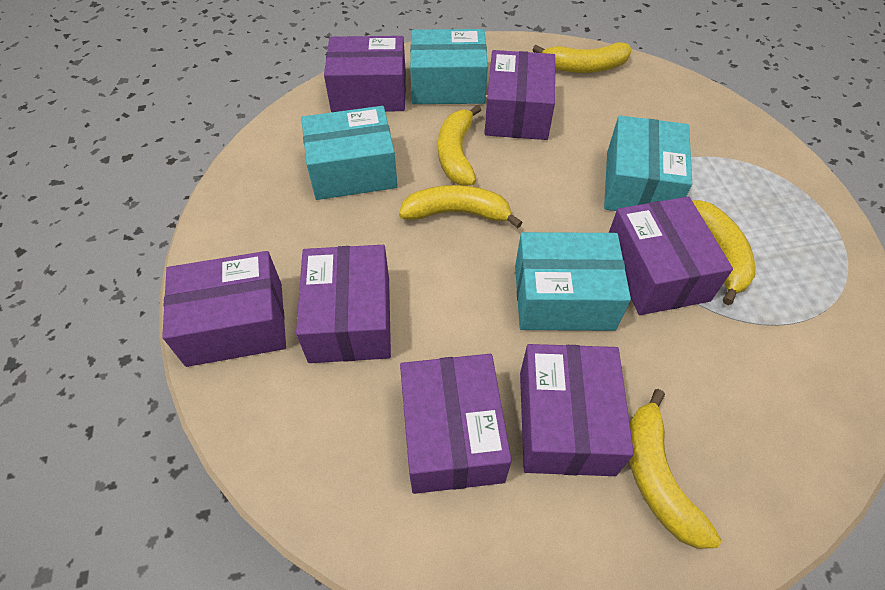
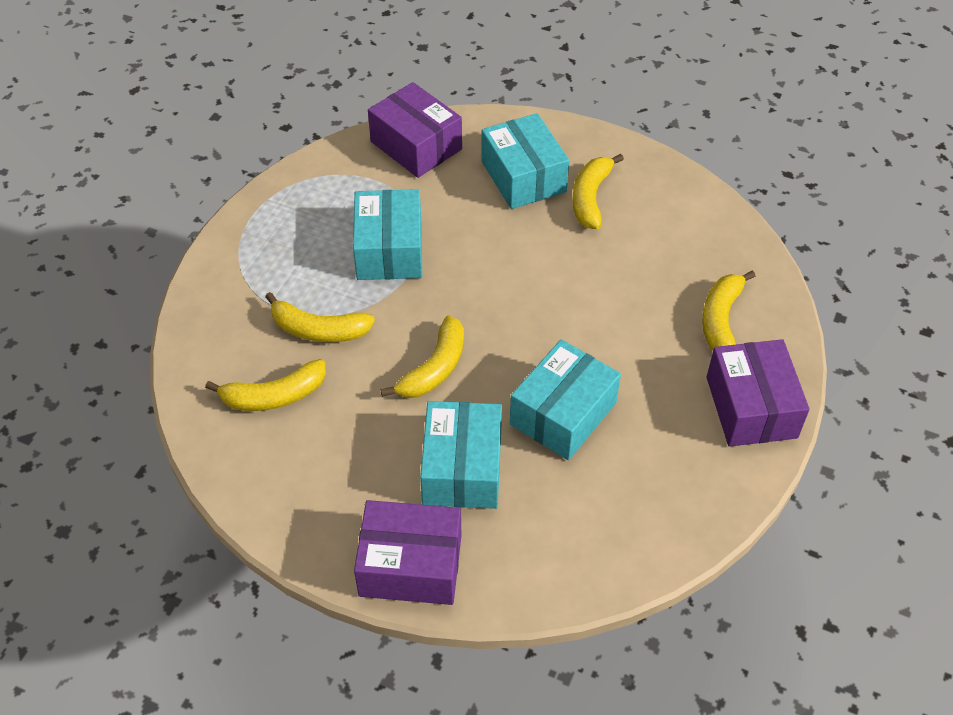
purple box: 7 -> 3

